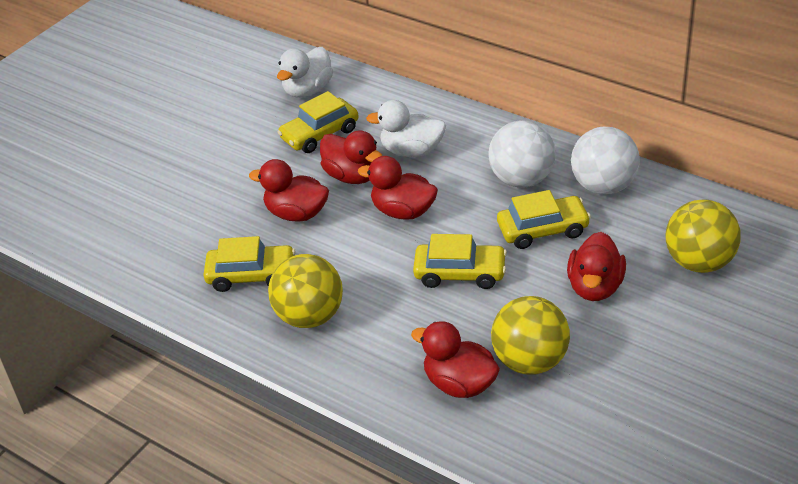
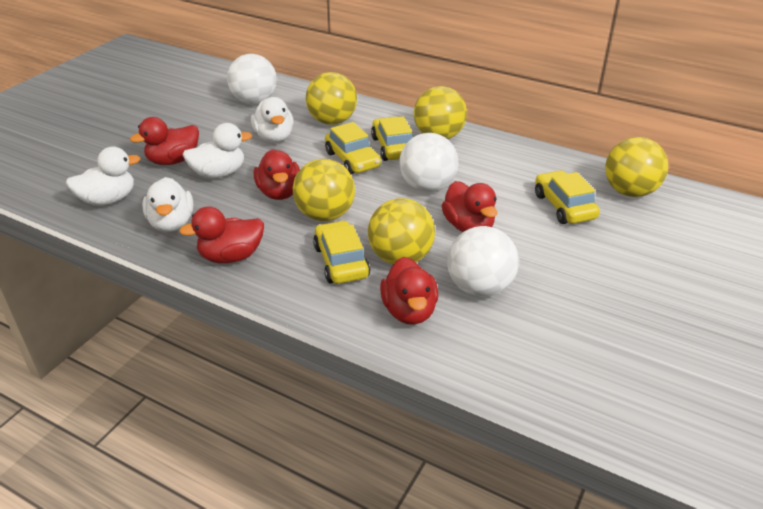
white ball: 2 -> 3
white duck: 2 -> 4
yellow ball: 3 -> 5

